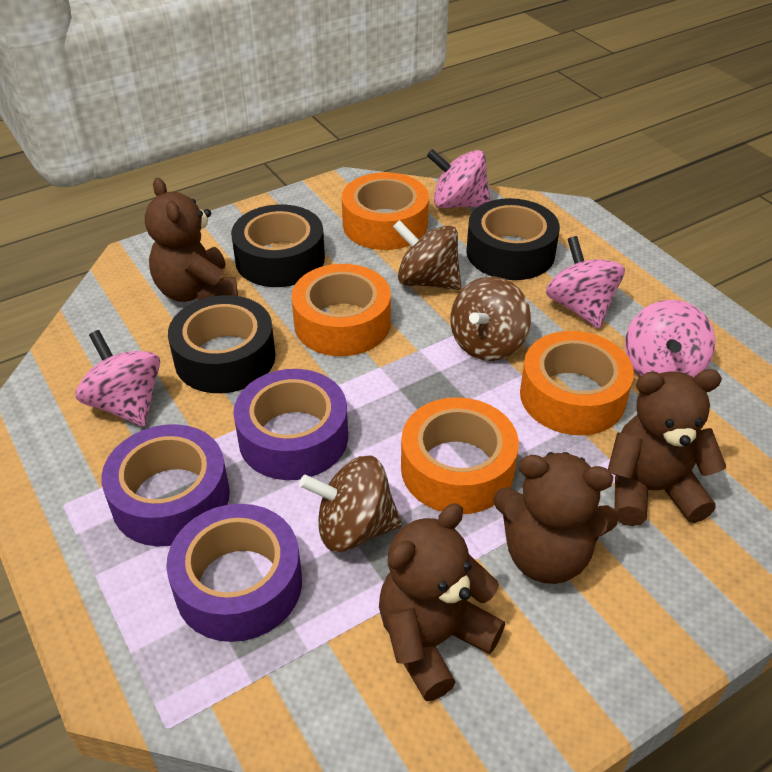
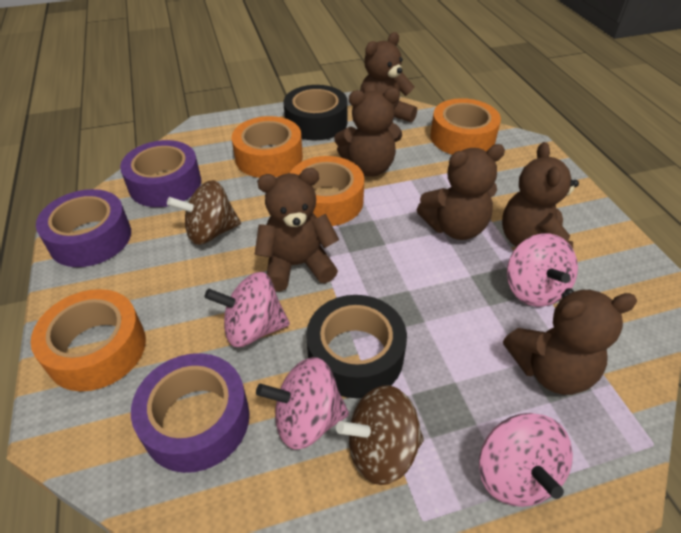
black tape: 3 -> 2
brown spinning top: 3 -> 2
brown teddy bear: 4 -> 6

